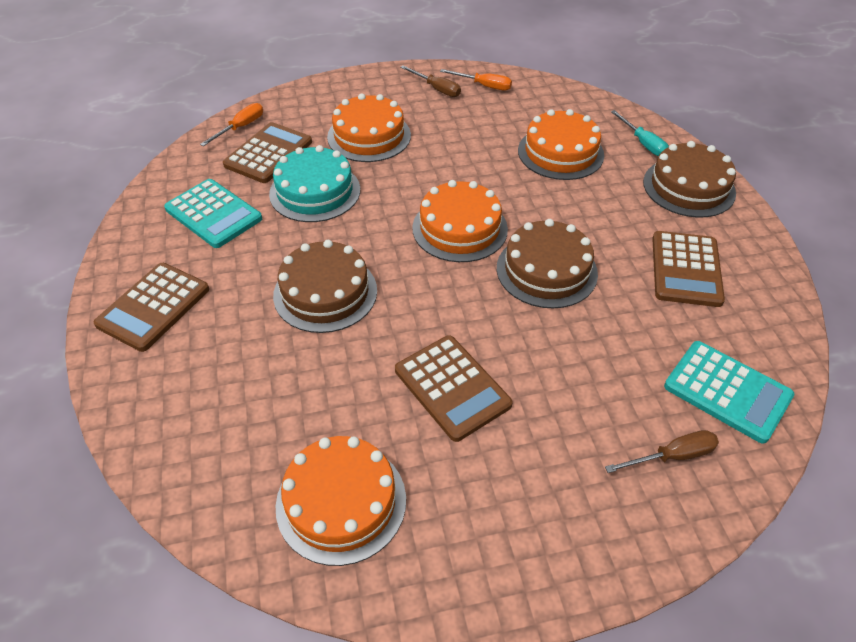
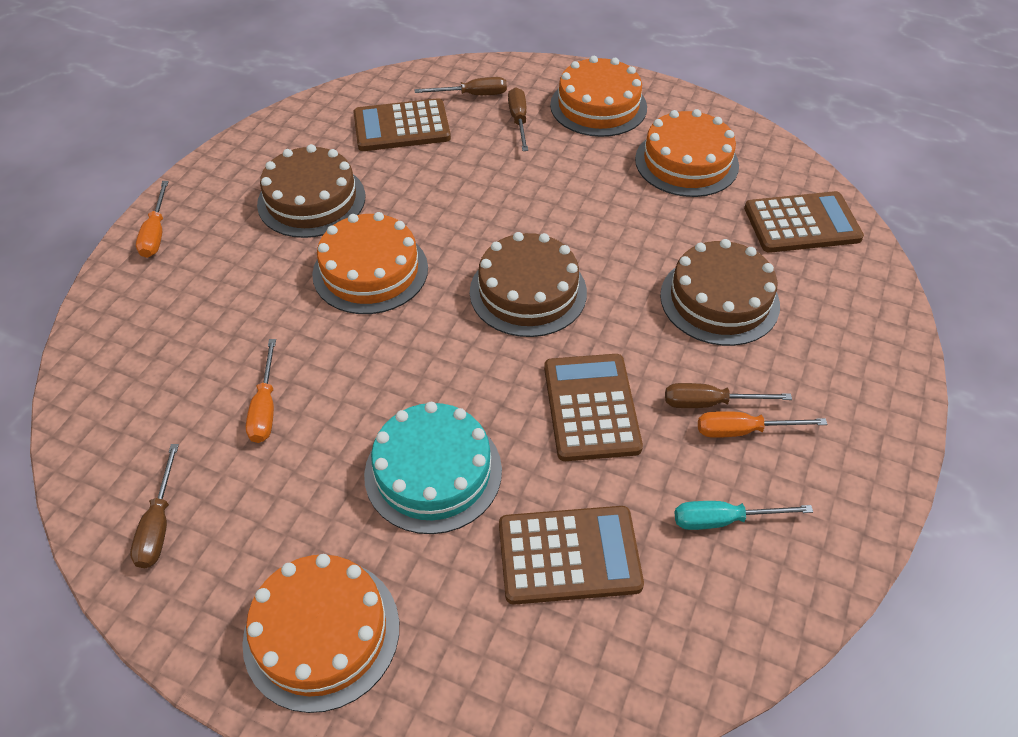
brown screwdriver: 2 -> 4
orange screwdriver: 2 -> 3
turquoise calculator: 2 -> 0

